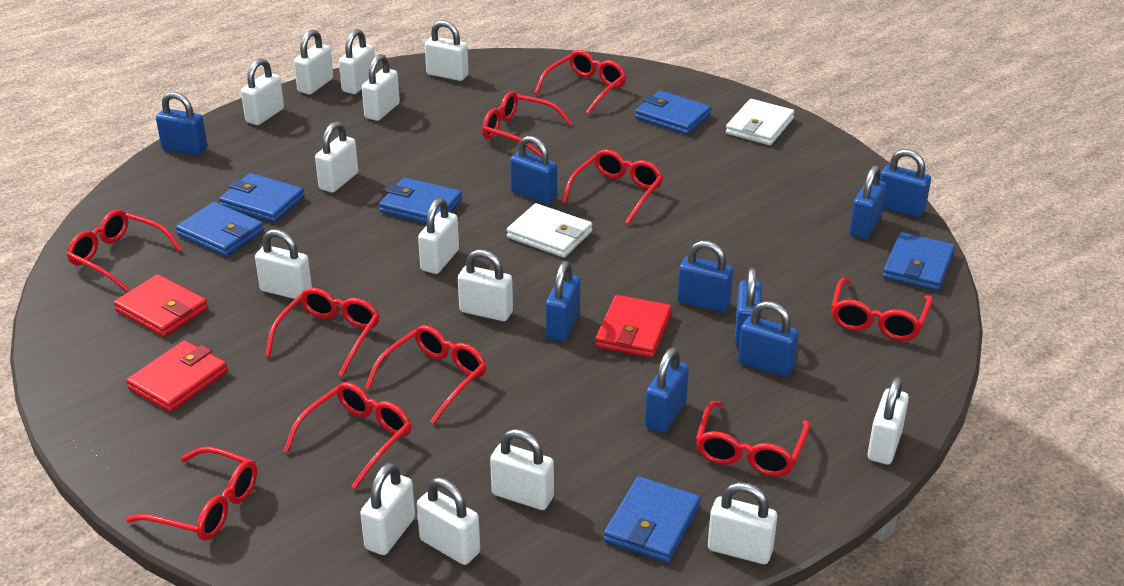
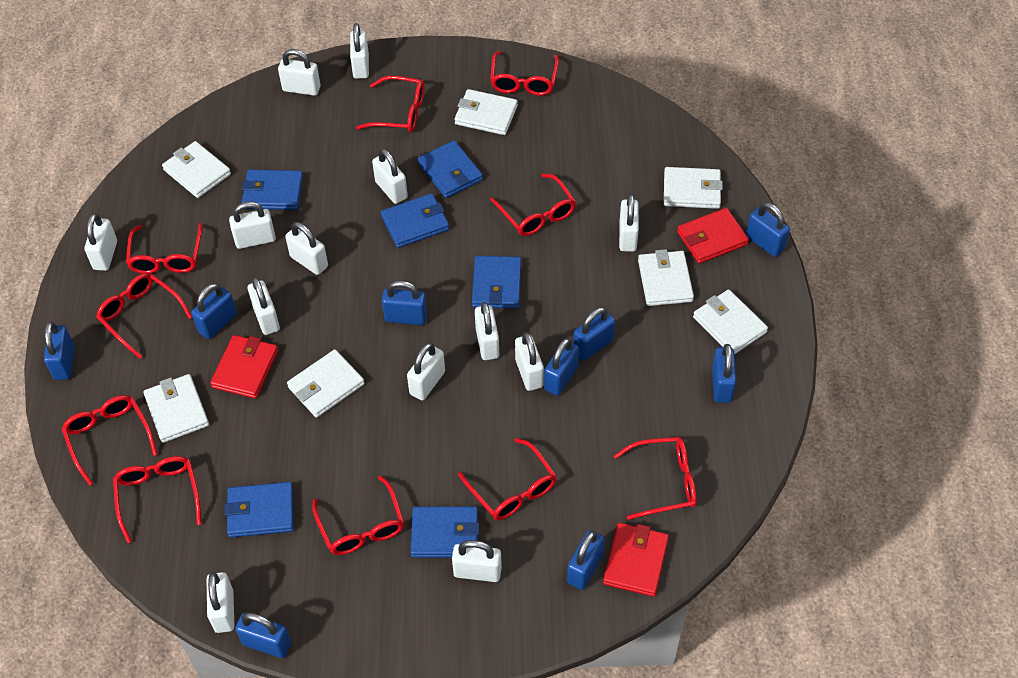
white padlock: 14 -> 13
white wallet: 2 -> 7

